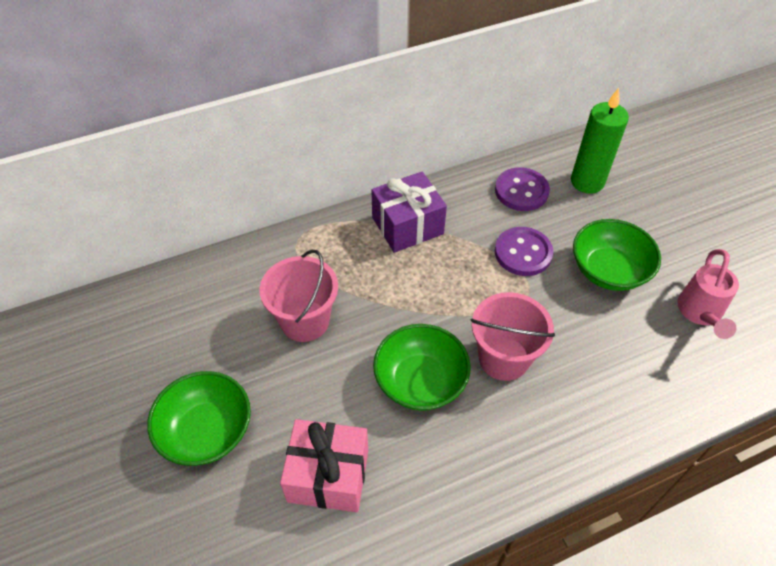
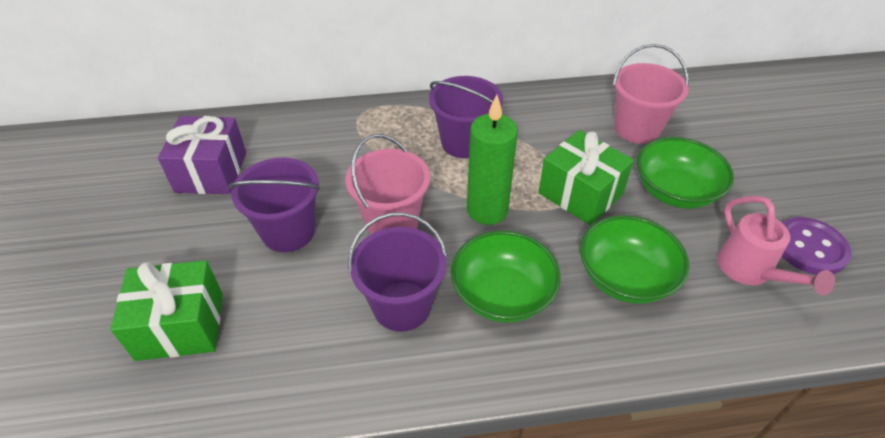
green gift: 0 -> 2
pink gift: 1 -> 0
purple bucket: 0 -> 3
purple button: 2 -> 1

